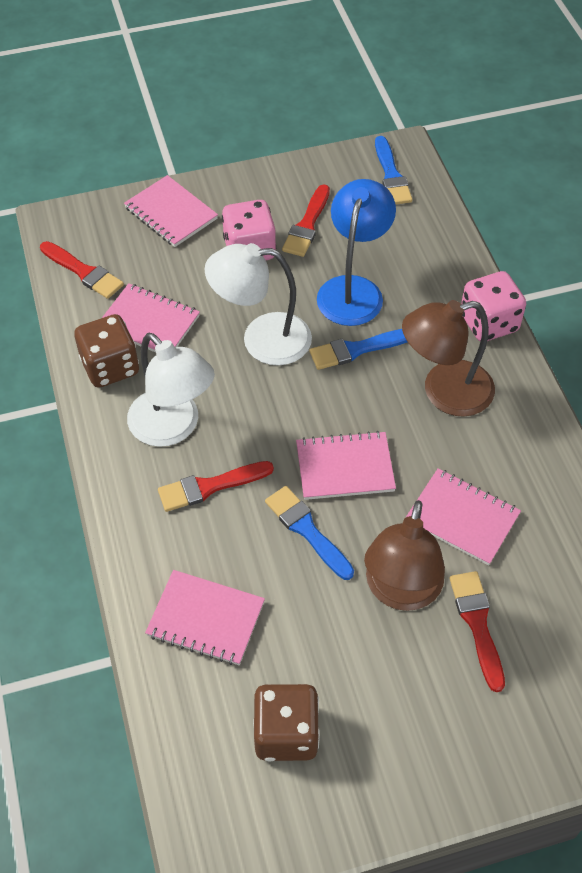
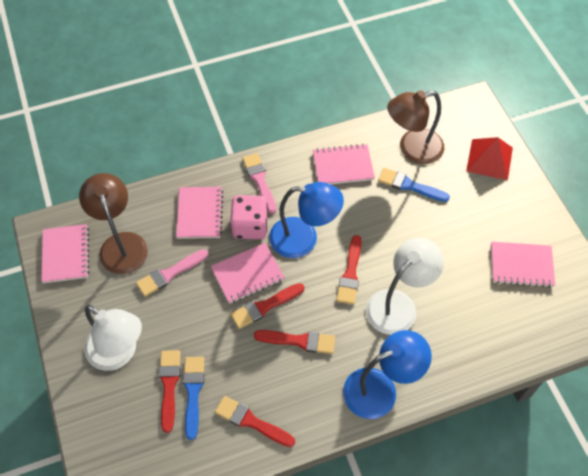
blue brush: 3 -> 2
blue lamp: 1 -> 2
brown dice: 2 -> 0
pink brush: 0 -> 2
pink dice: 2 -> 1
red brush: 4 -> 5
red pyramid: 0 -> 1

